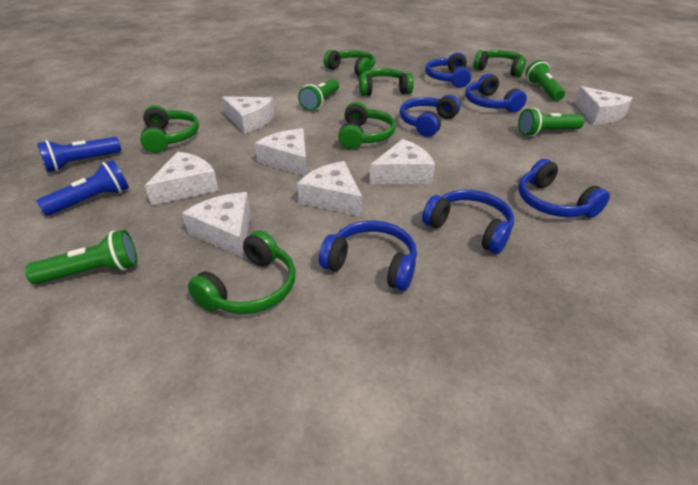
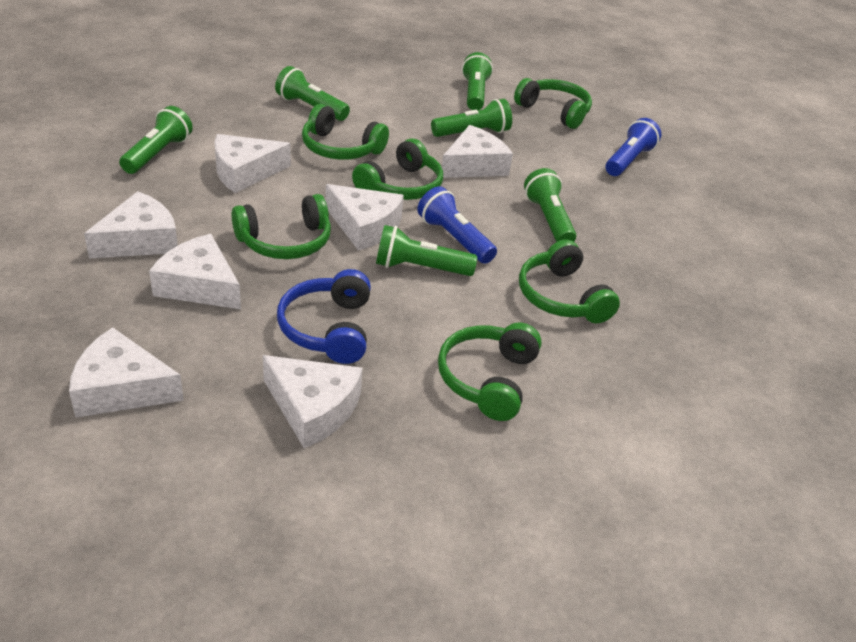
blue headphones: 6 -> 1
green flashlight: 4 -> 6

